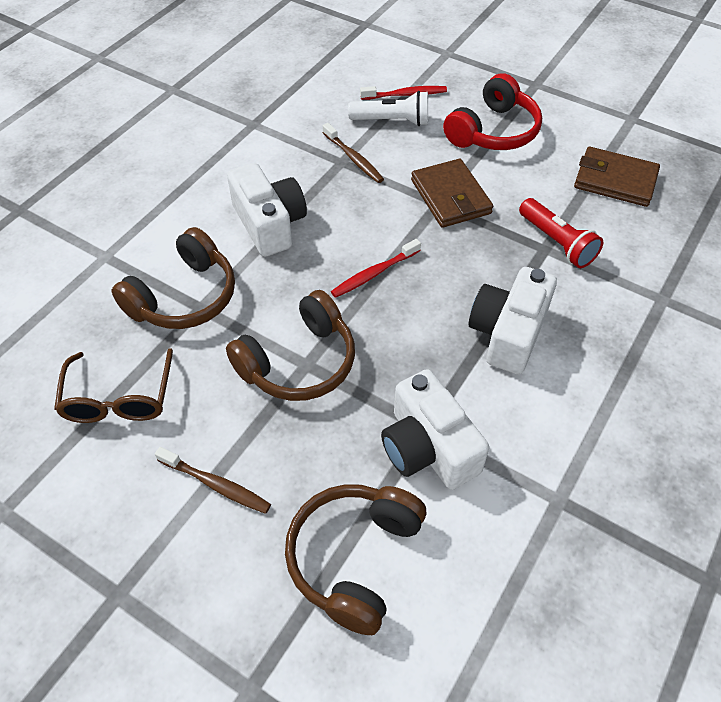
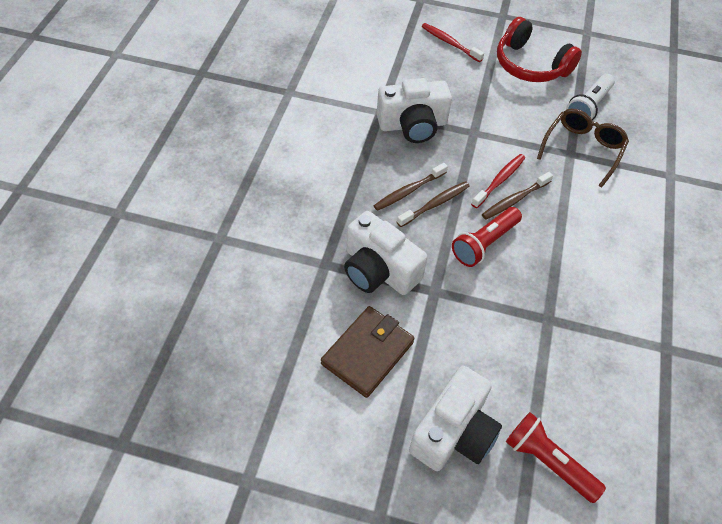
brown headphones: 3 -> 0
brown toothbrush: 2 -> 3
brown wallet: 2 -> 1
red flashlight: 1 -> 2

